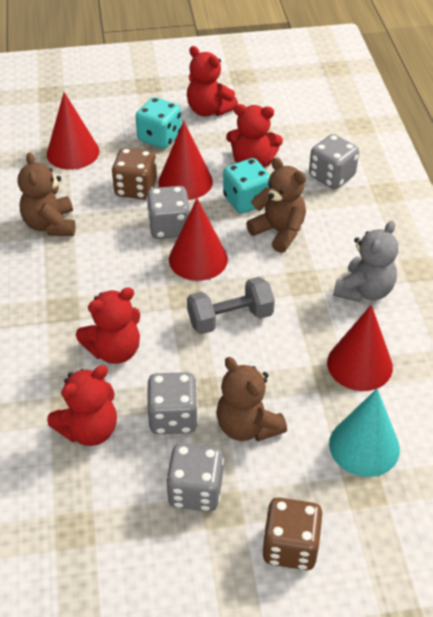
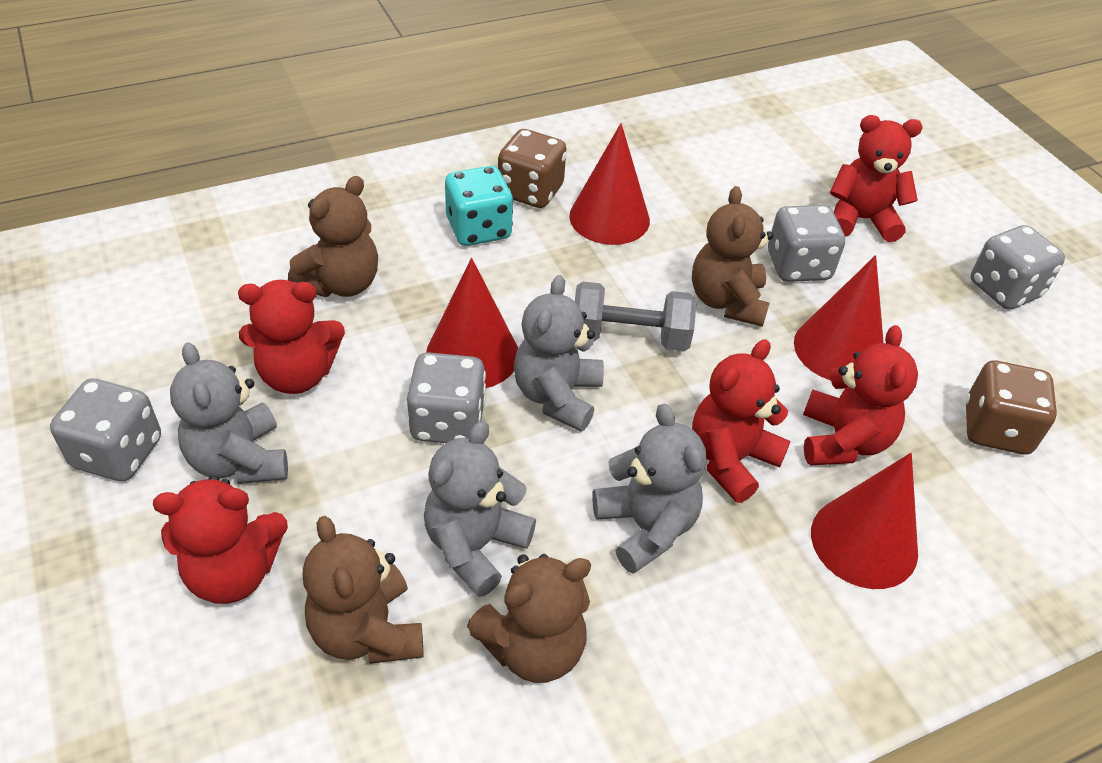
brown teddy bear: 3 -> 4
grey teddy bear: 1 -> 4
red teddy bear: 4 -> 5
turquoise cone: 1 -> 0
turquoise dice: 2 -> 1

